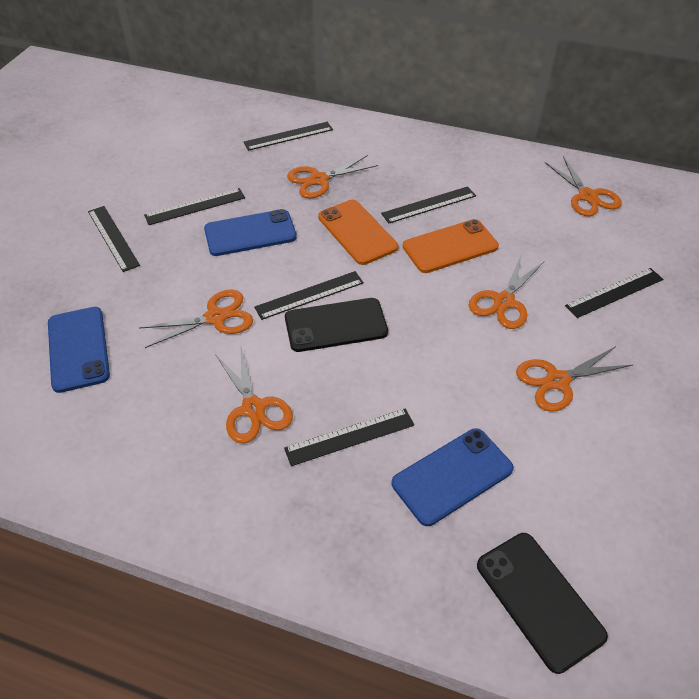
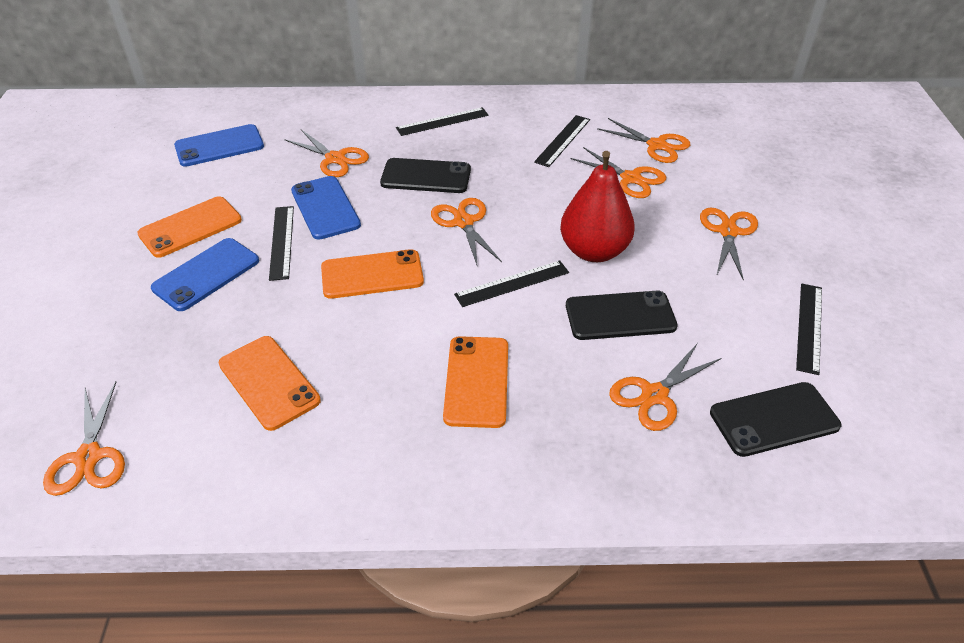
black phone: 2 -> 3
black ruler: 7 -> 5
orange phone: 2 -> 4
orange scissors: 6 -> 7
red pear: 0 -> 1

